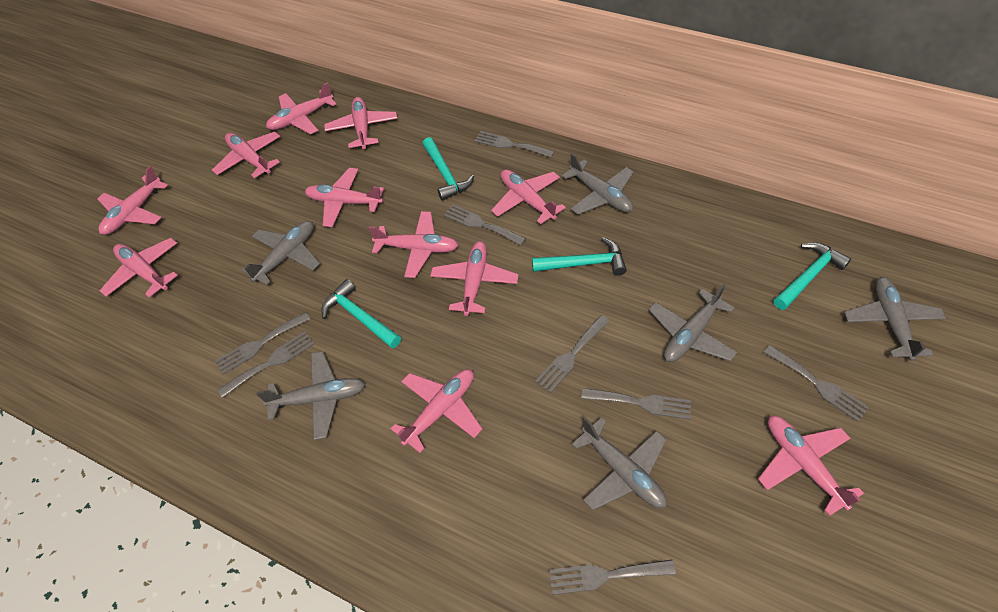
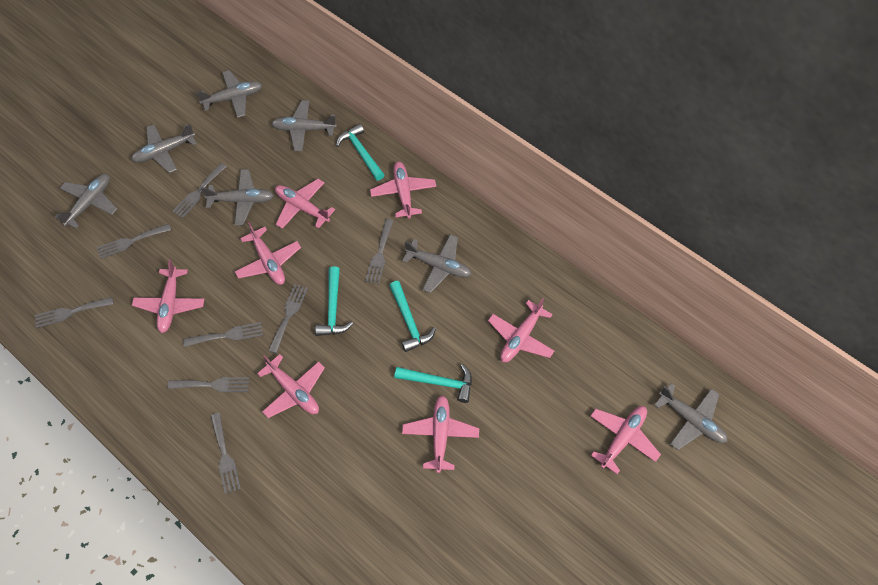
grey plane: 6 -> 7
pink plane: 11 -> 8

